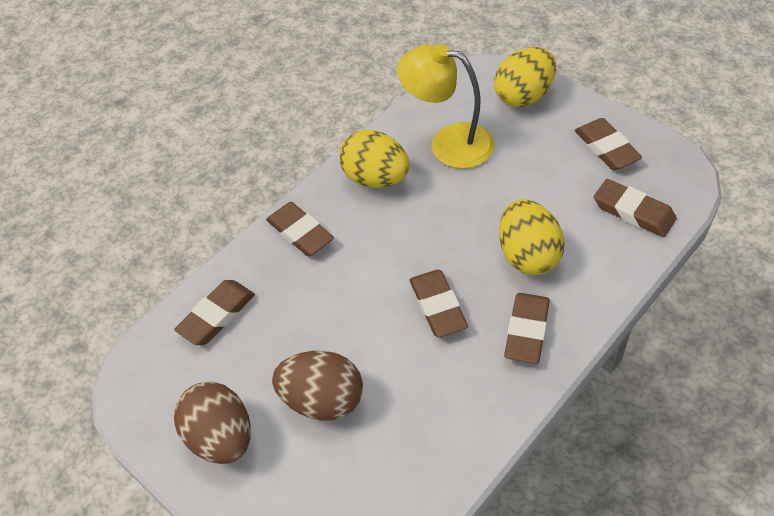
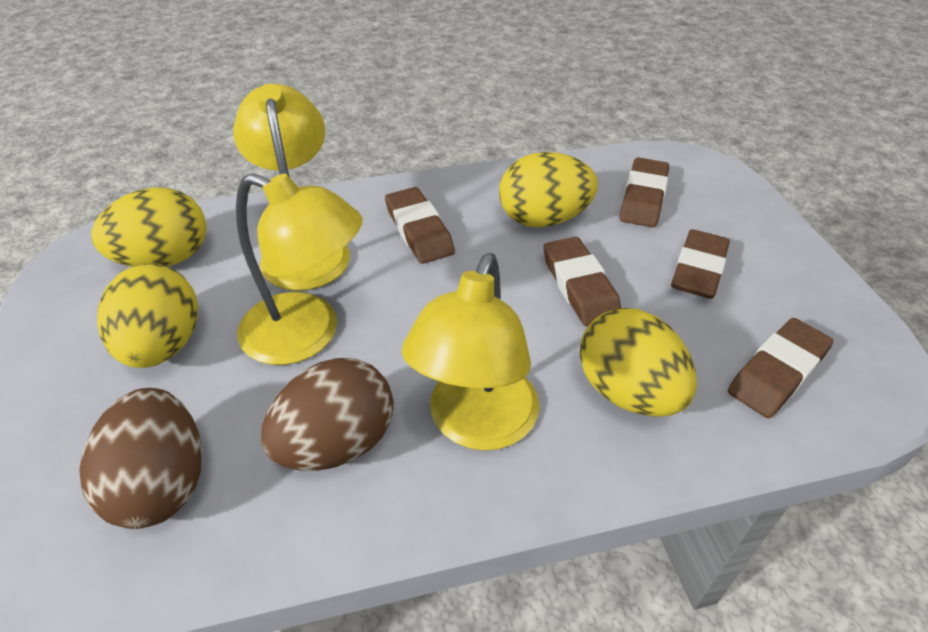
brown eraser: 6 -> 5
yellow egg: 3 -> 4
yellow lamp: 1 -> 3

